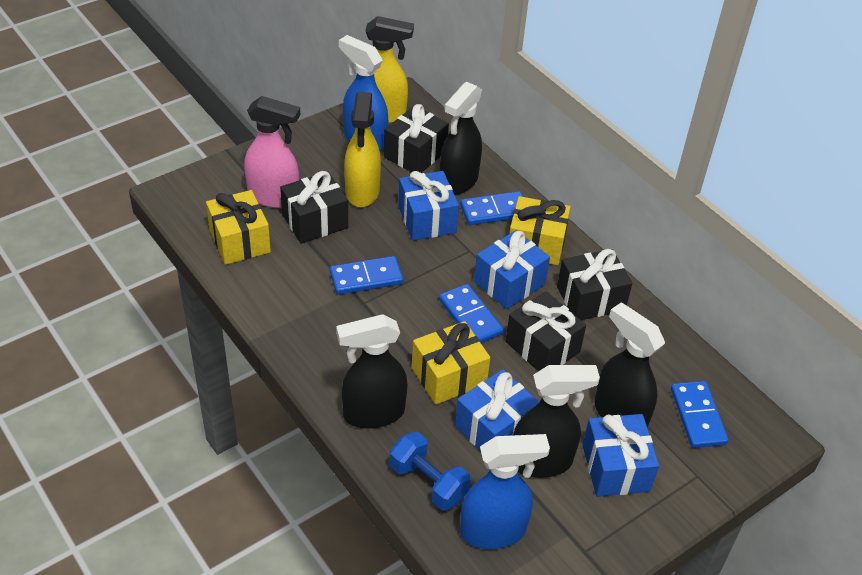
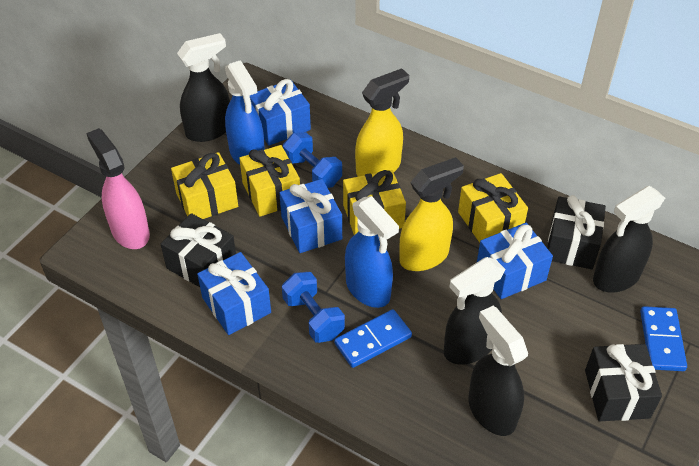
black gift: 4 -> 3
blue domino: 4 -> 2
blue dumbbell: 1 -> 2
yellow gift: 3 -> 4

